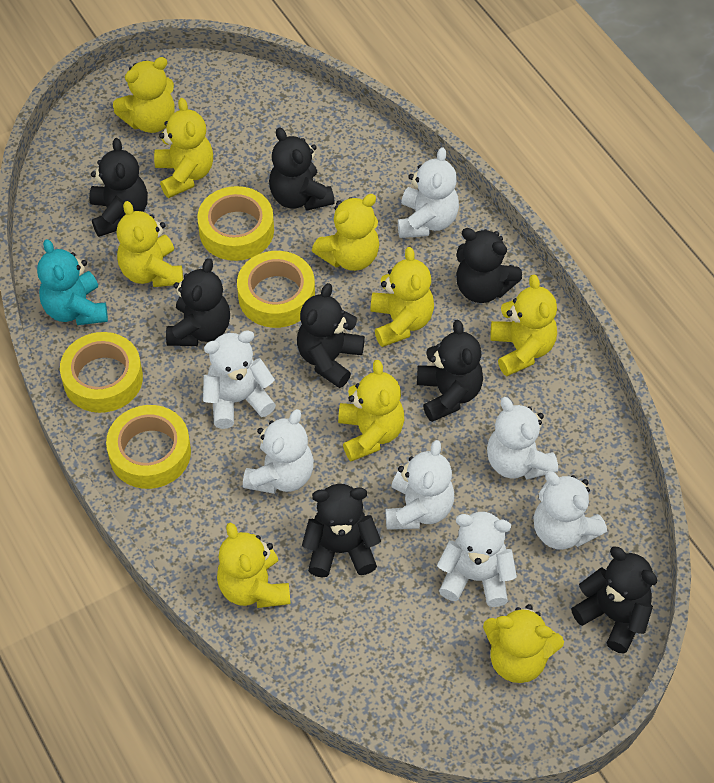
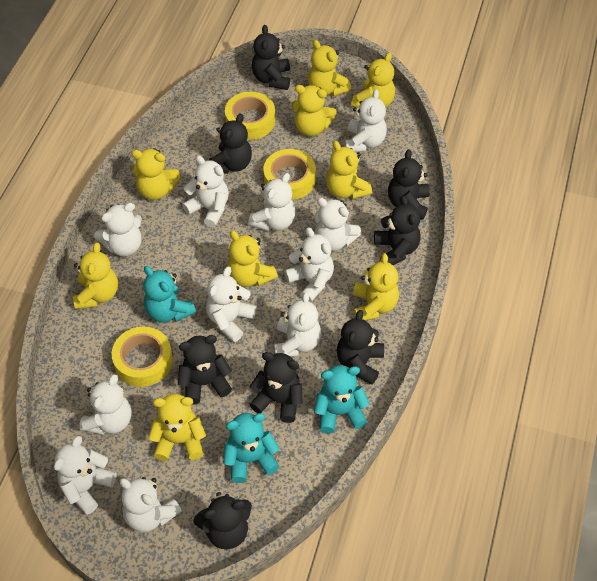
turquoise teddy bear: 1 -> 3
white teddy bear: 7 -> 11
yellow tape: 4 -> 3

